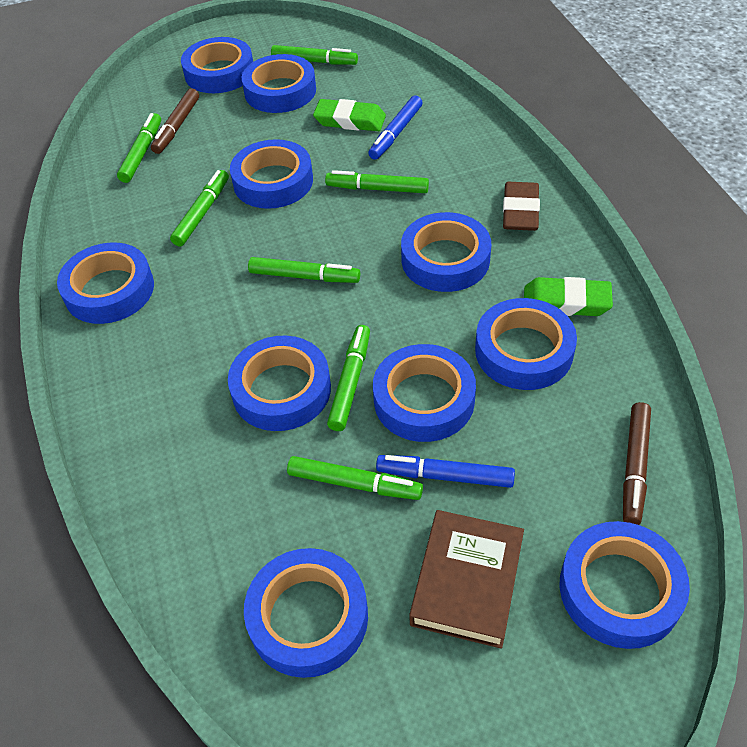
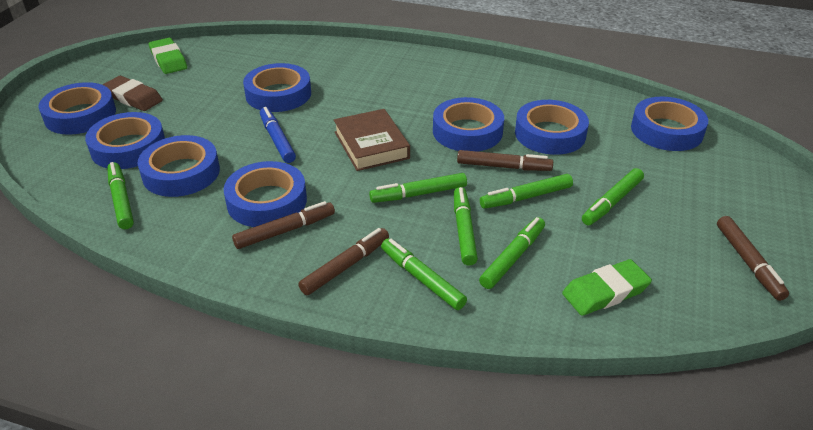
blue marker: 2 -> 1
blue tape: 10 -> 8
brown marker: 2 -> 4

